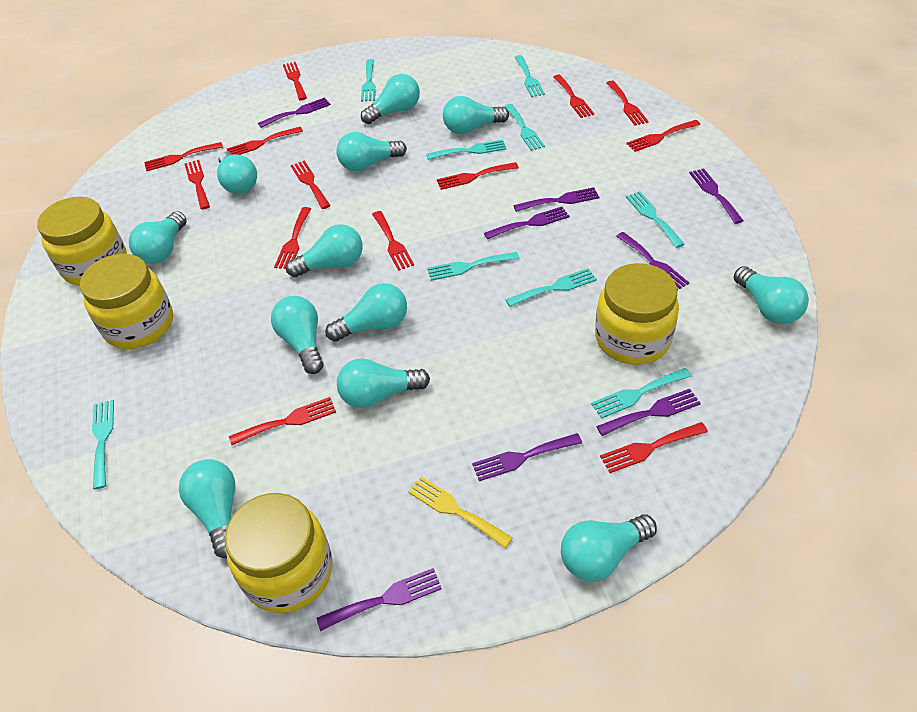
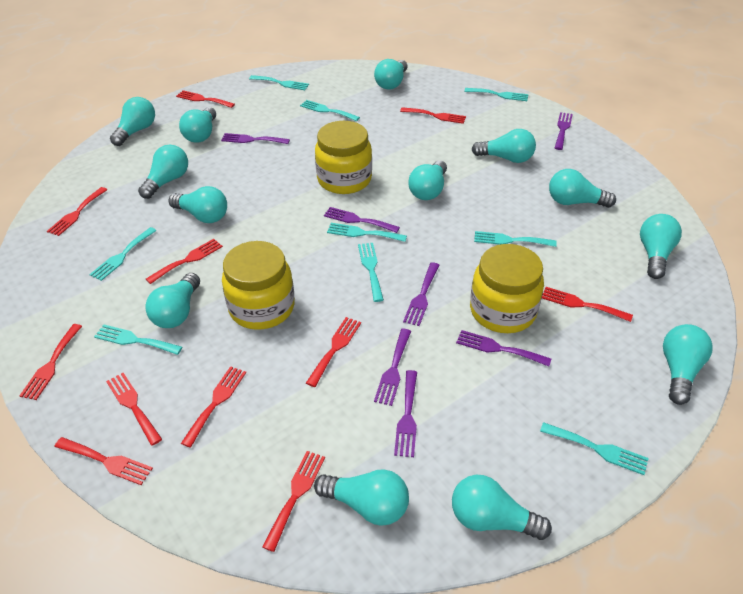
purple fork: 8 -> 7
red fork: 13 -> 11
turquoise light bulb: 12 -> 13
yellow fork: 1 -> 0
yellow jar: 4 -> 3

